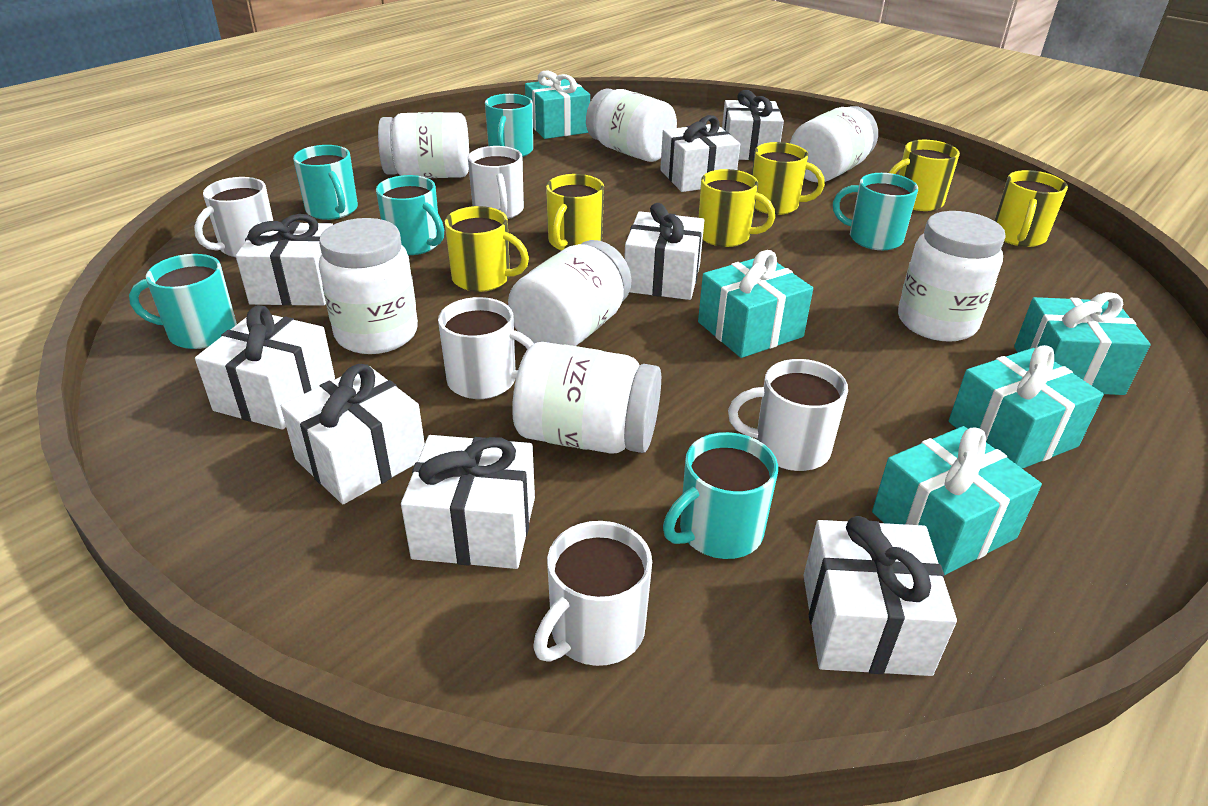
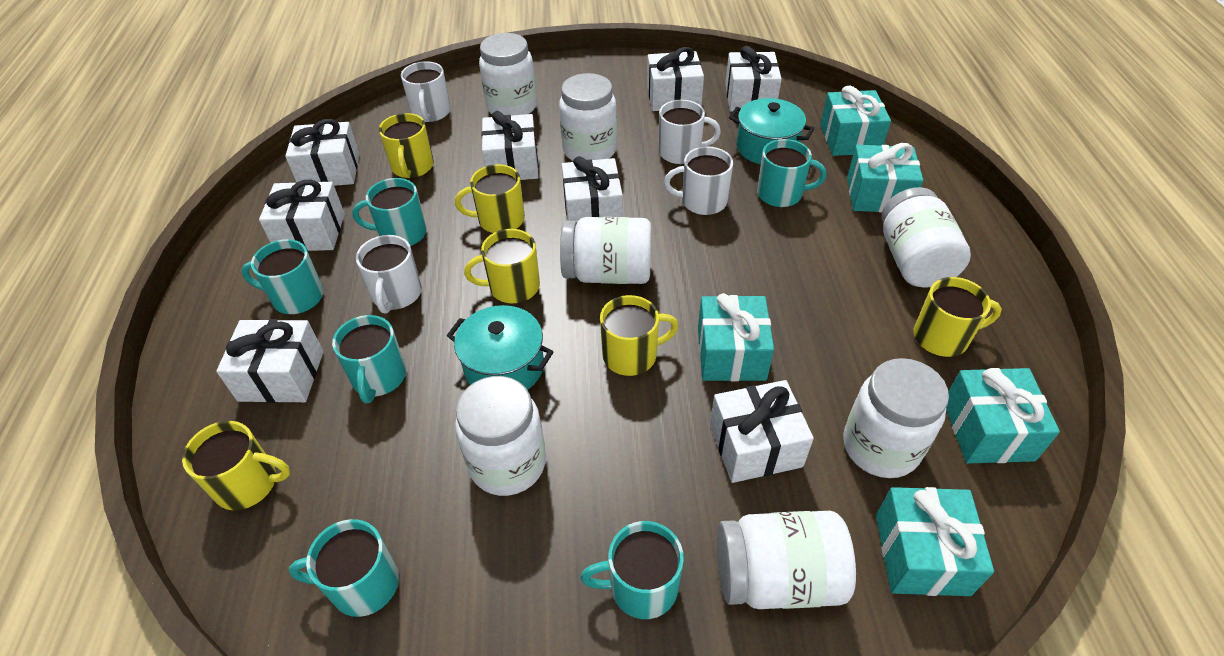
turquoise pot: 0 -> 2
white mug: 5 -> 4

